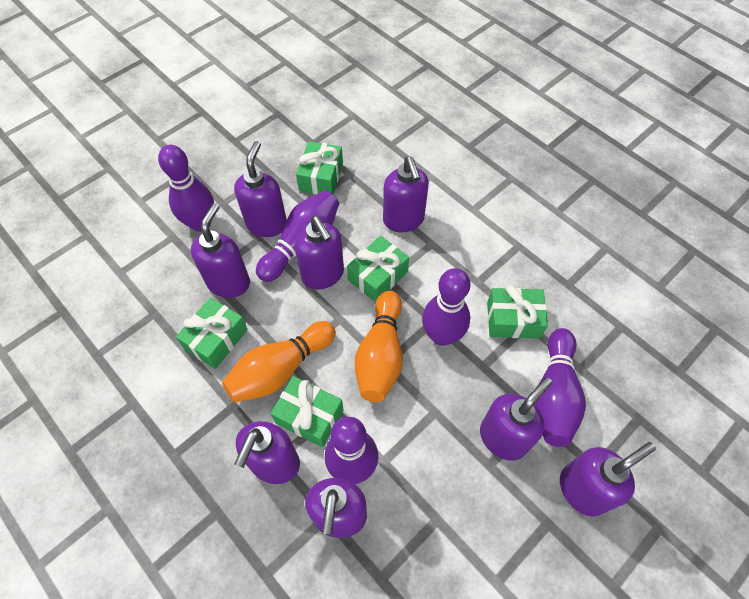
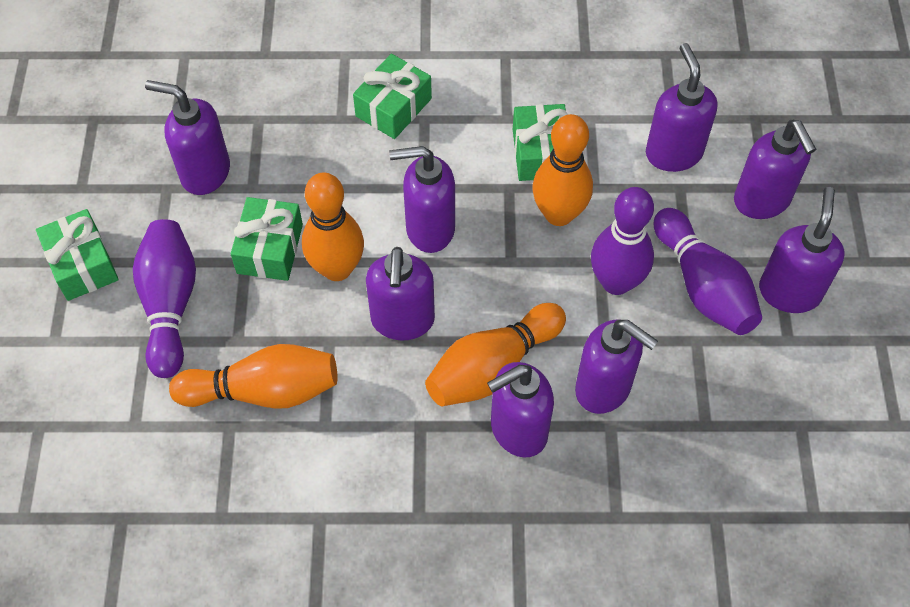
green gift: 5 -> 4
orange bowling pin: 2 -> 4
purple bowling pin: 5 -> 3

